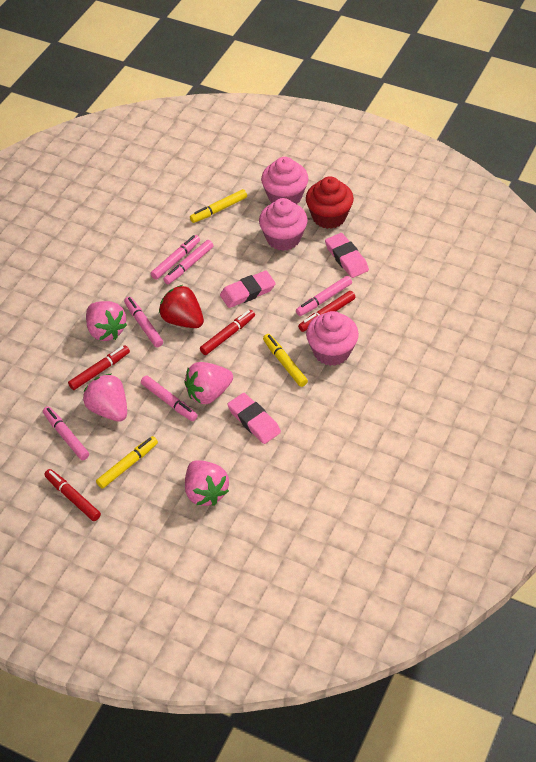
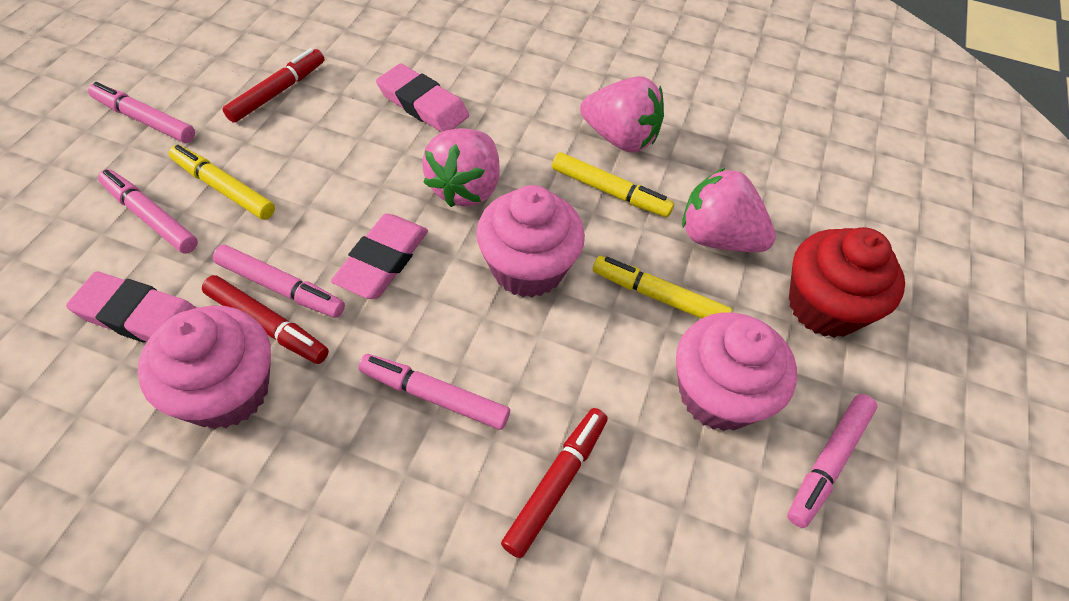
pink marker: 6 -> 5
pink strawberry: 4 -> 3
red marker: 4 -> 3
red strawberry: 1 -> 0

